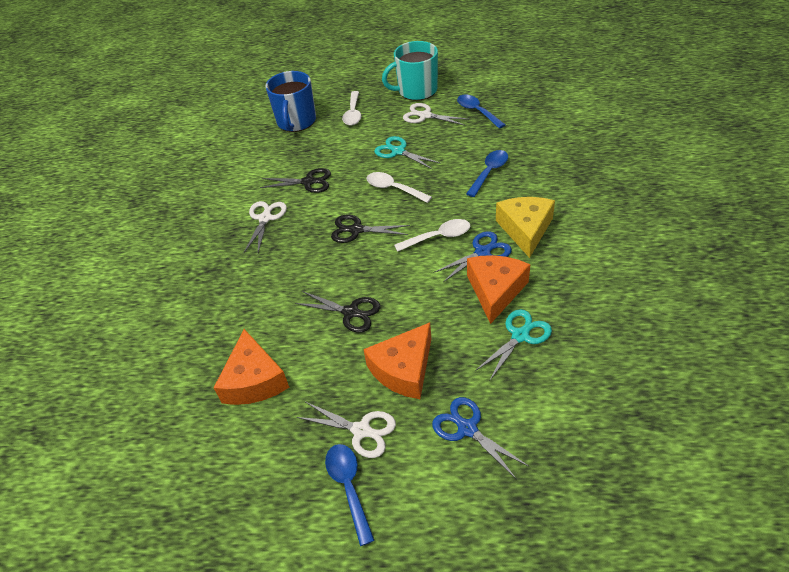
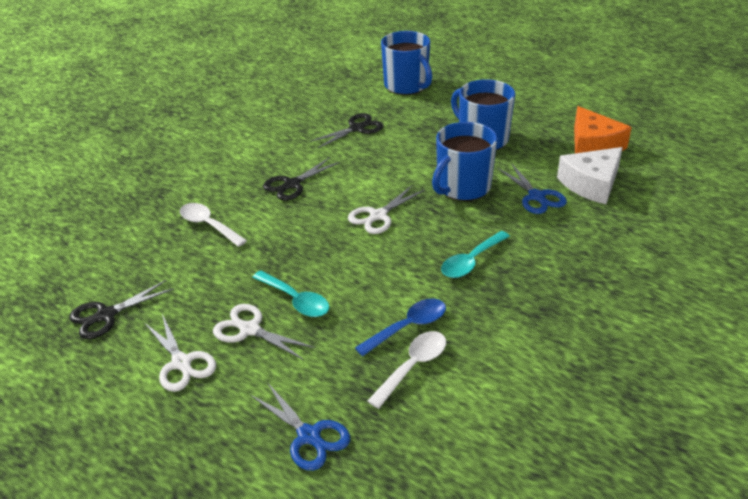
blue mug: 1 -> 3
blue spoon: 3 -> 1
orange cheese: 3 -> 1
turquoise mug: 1 -> 0
turquoise scissors: 2 -> 0
turquoise spoon: 0 -> 2
white cheese: 0 -> 1
white spoon: 3 -> 2
yellow cheese: 1 -> 0

